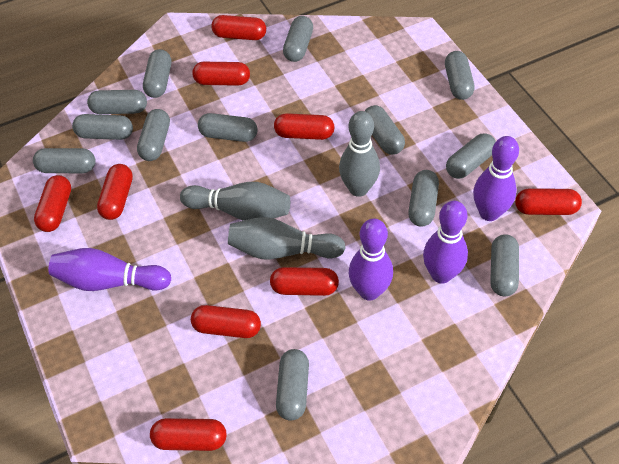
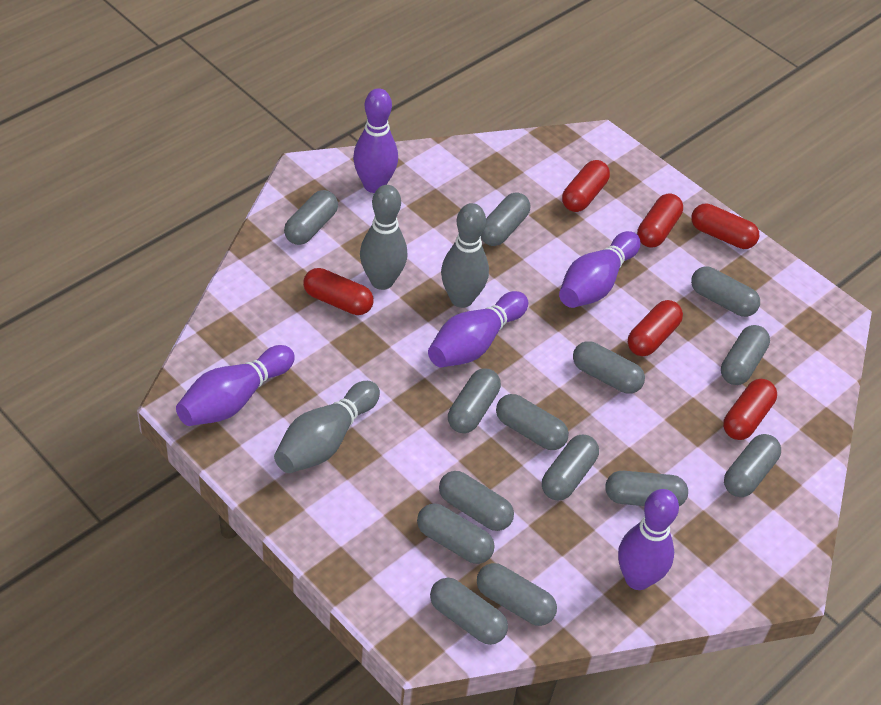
grey capsule: 13 -> 14
purple bowling pin: 4 -> 5
red capsule: 9 -> 6

